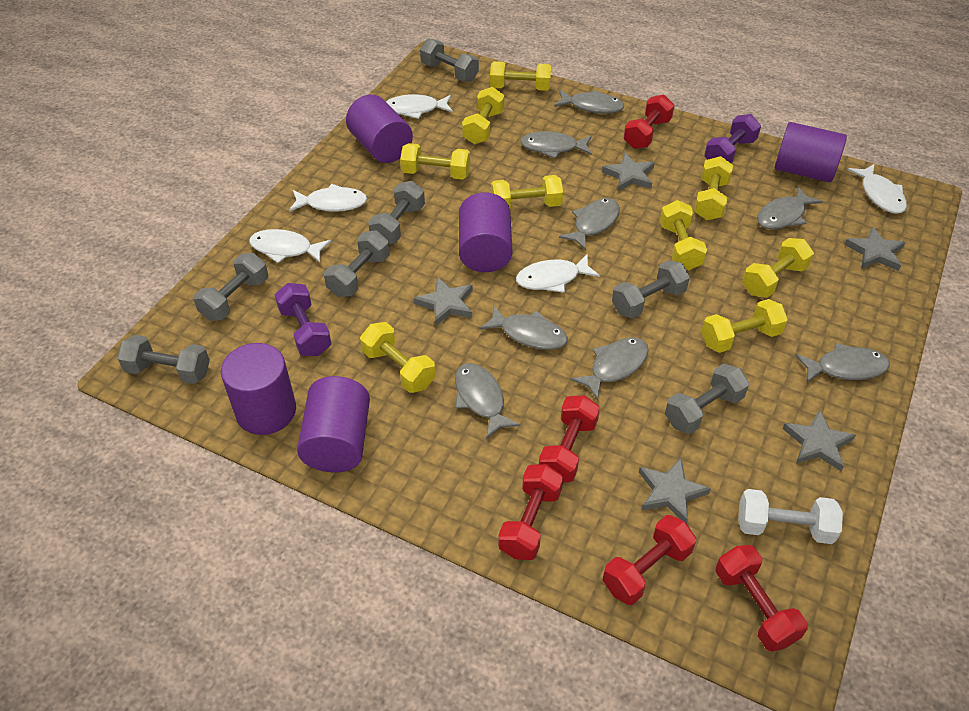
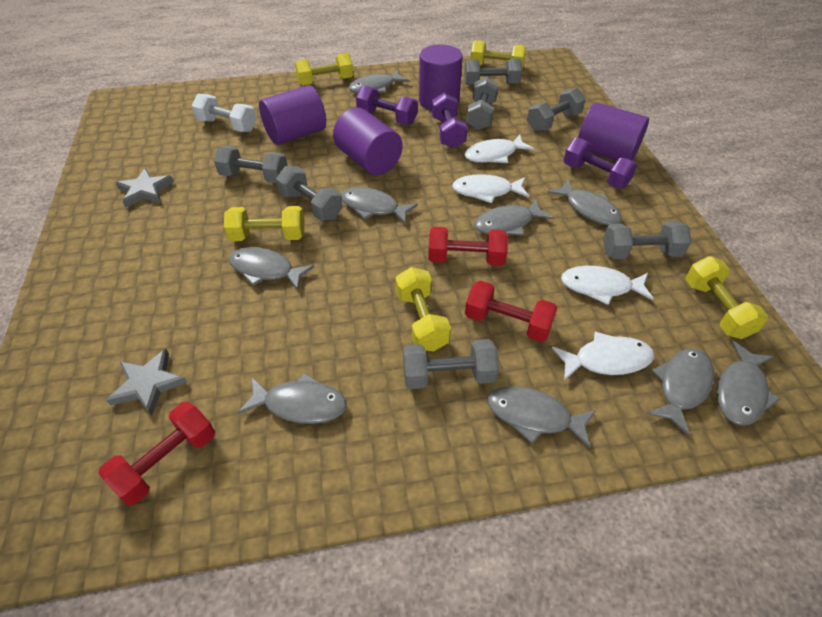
grey fish: 8 -> 9
grey star: 5 -> 2
purple cylinder: 5 -> 4
purple dumbbell: 2 -> 3
red dumbbell: 5 -> 3
white fish: 5 -> 4
yellow dumbbell: 9 -> 5

